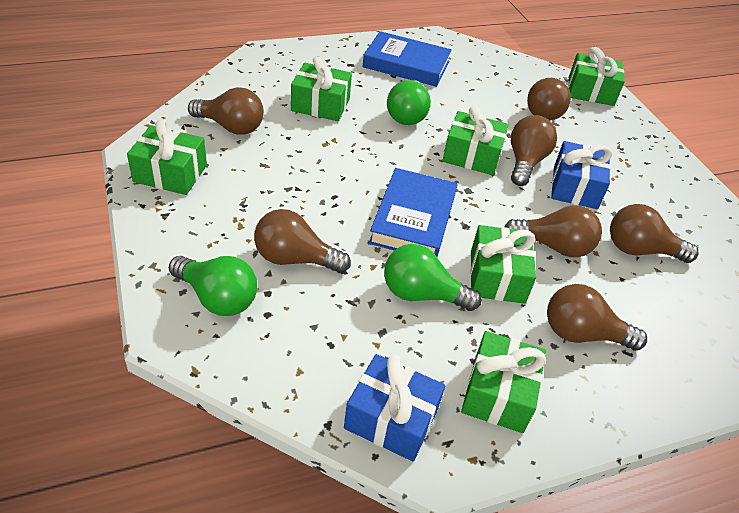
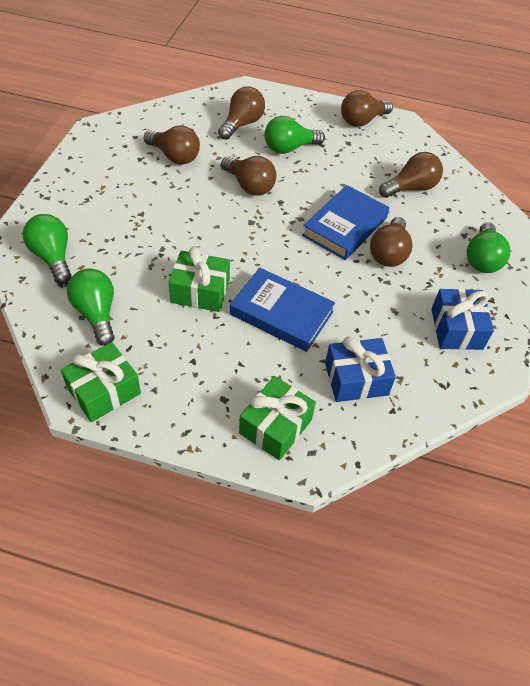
brown light bulb: 7 -> 6
green gift: 6 -> 3
green light bulb: 3 -> 4

